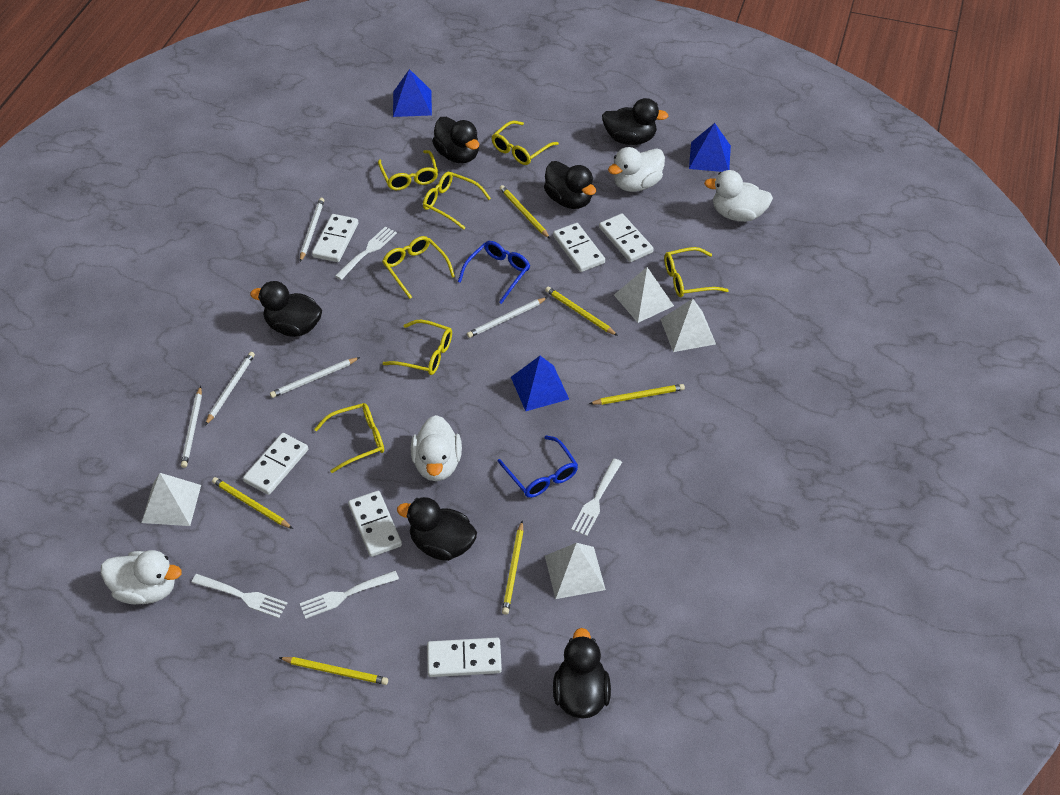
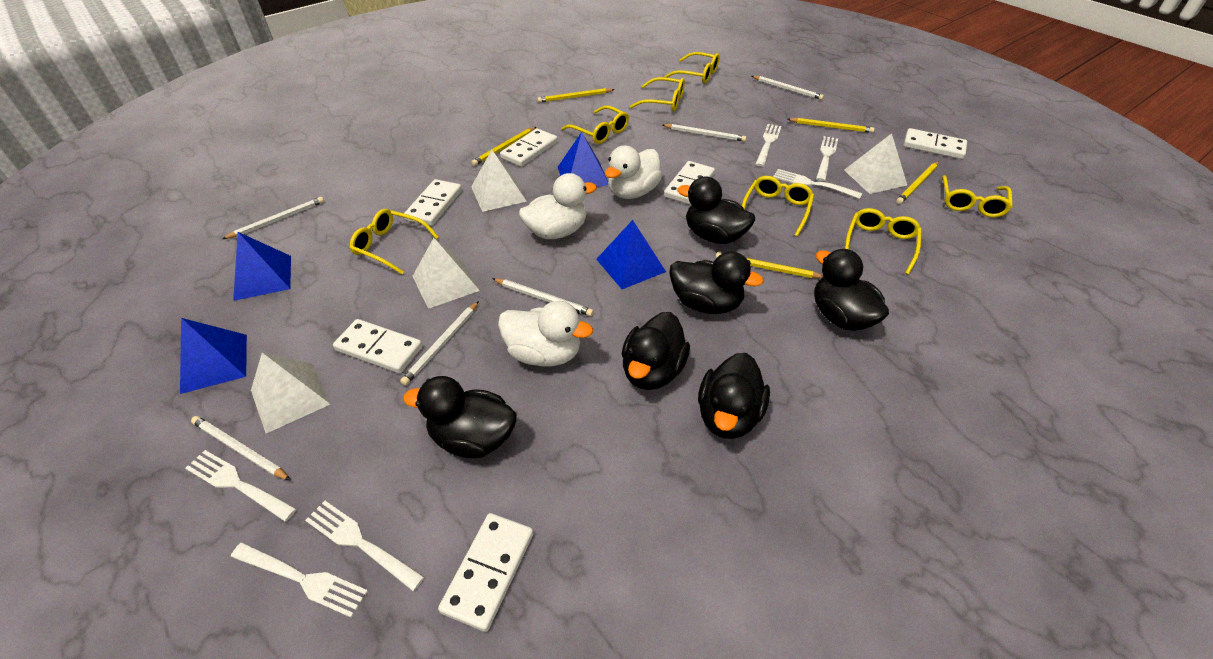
blue glasses: 2 -> 0
blue pyramid: 3 -> 4
white duck: 4 -> 3
white fork: 4 -> 6
white pencil: 5 -> 6
yellow pencil: 6 -> 5

